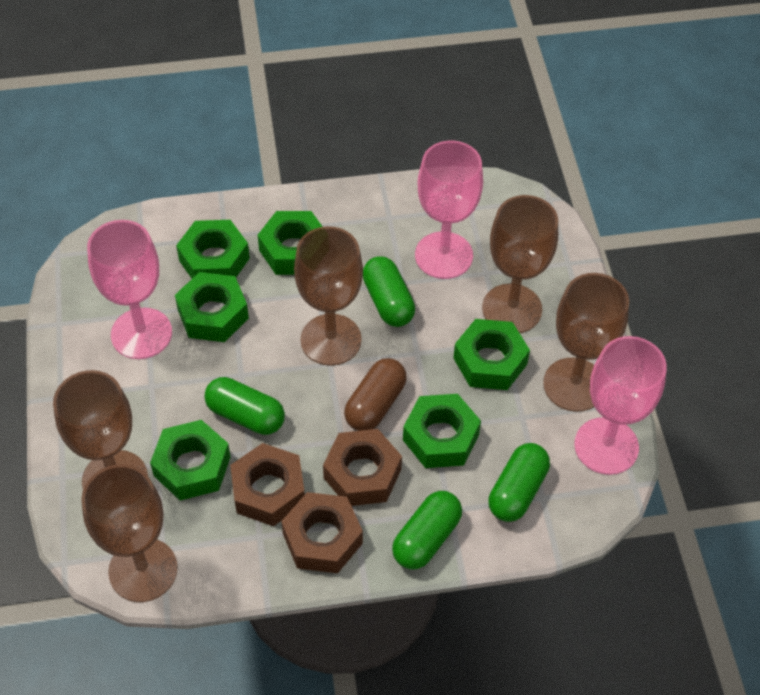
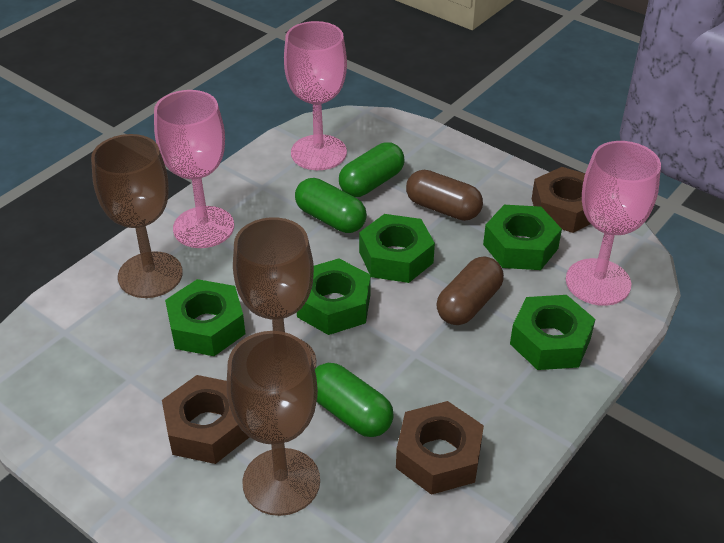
brown capsule: 1 -> 2
brown goblet: 5 -> 3
green capsule: 4 -> 3
green nut: 6 -> 5

